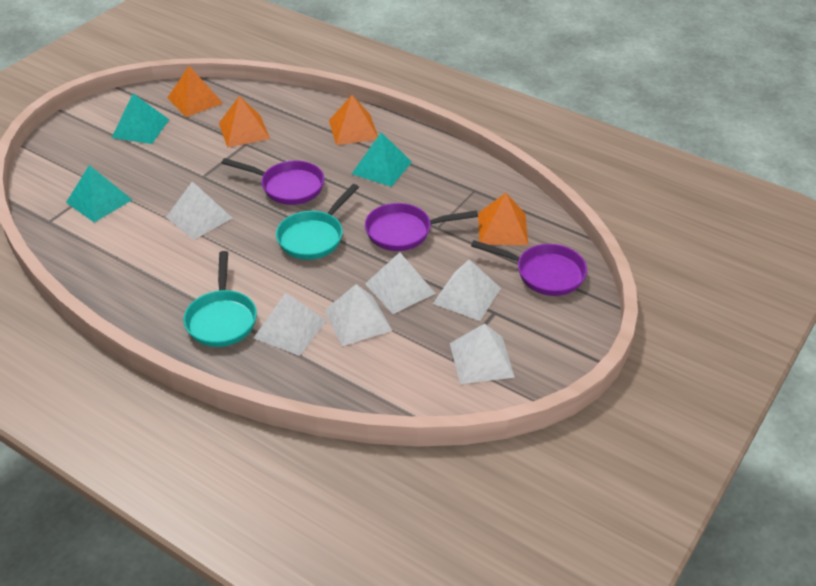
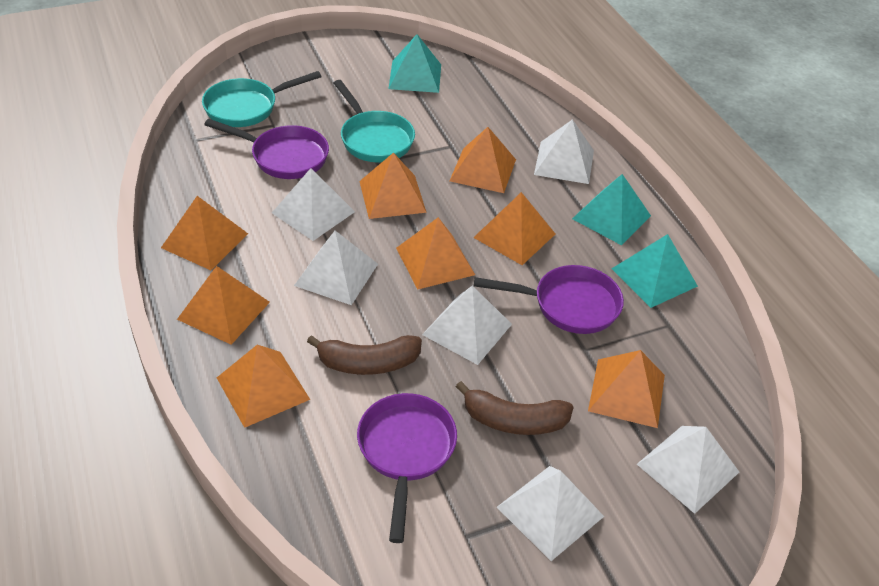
brown banana: 0 -> 2
orange pyramid: 4 -> 8

